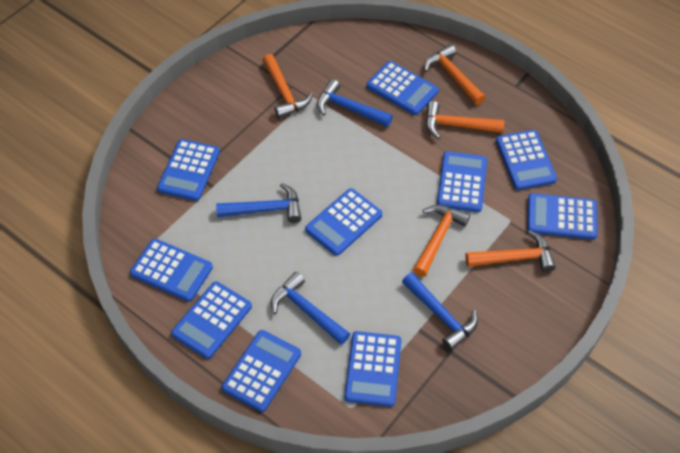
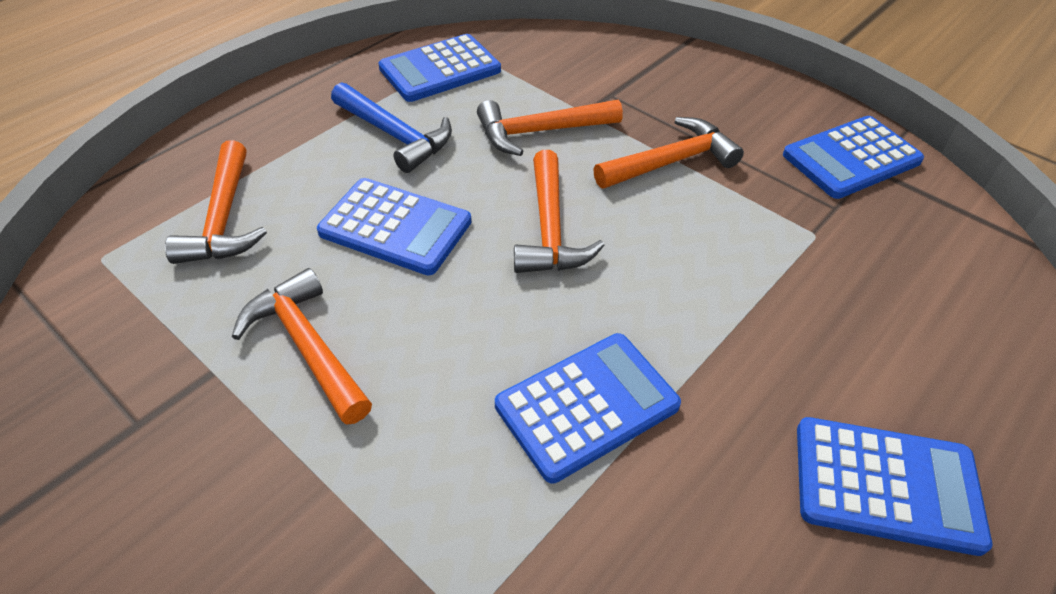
blue calculator: 10 -> 5
blue hammer: 4 -> 1

